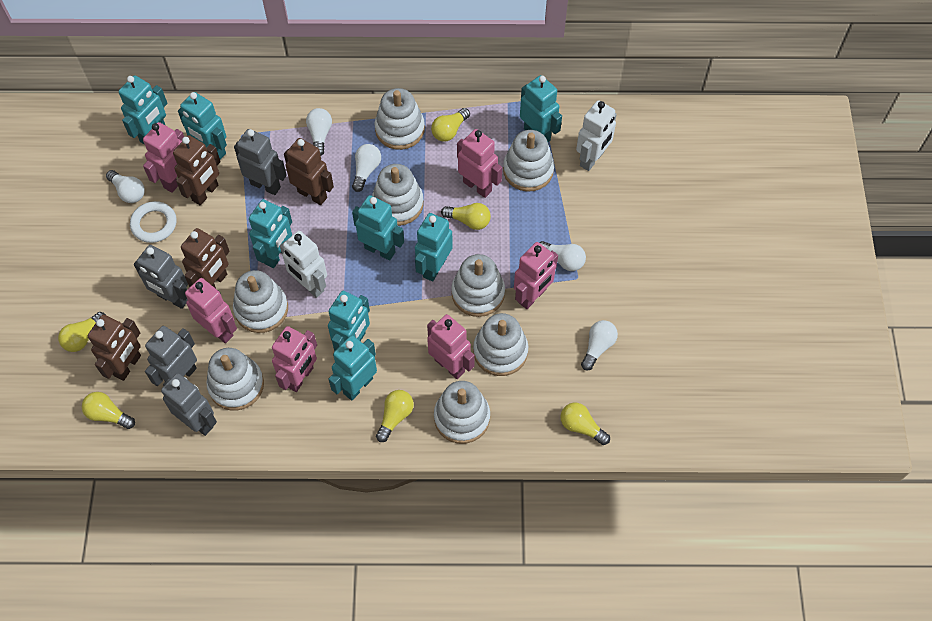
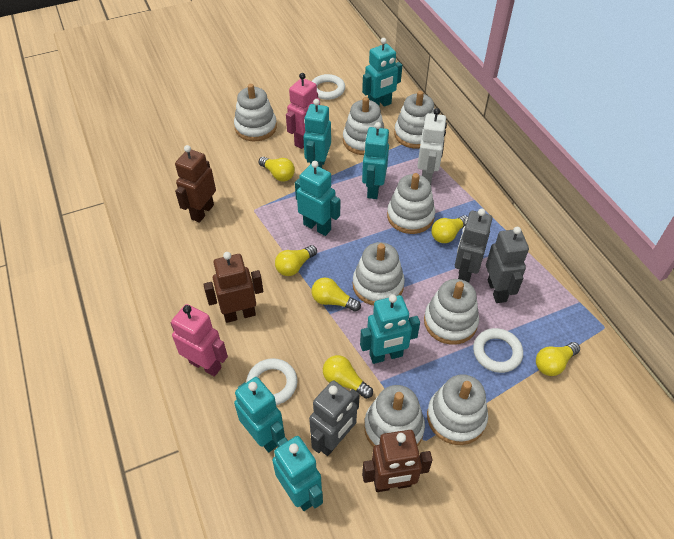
brown robot: 4 -> 3
grey robot: 4 -> 3
pink robot: 6 -> 2
turquoise robot: 8 -> 7
white light bulb: 5 -> 0
white ring: 1 -> 3
white robot: 2 -> 1

